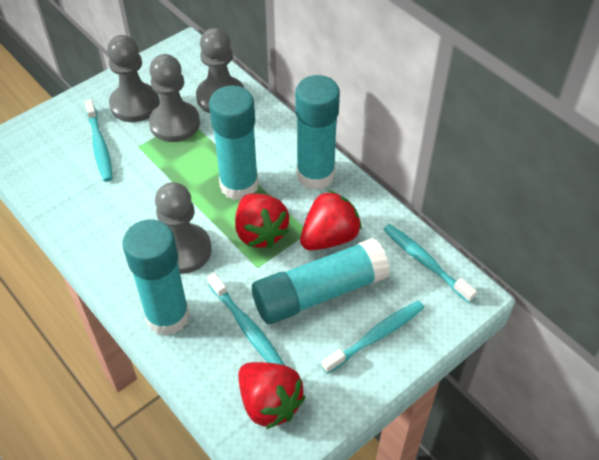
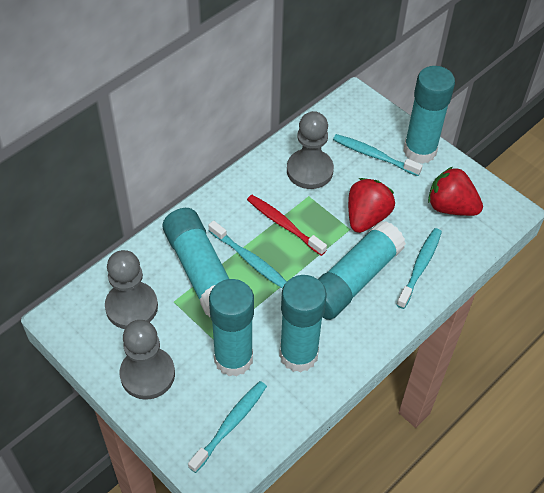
grey pawn: 4 -> 3
red strawberry: 3 -> 2
red toothbrush: 0 -> 1
turquoise glue stick: 4 -> 5

